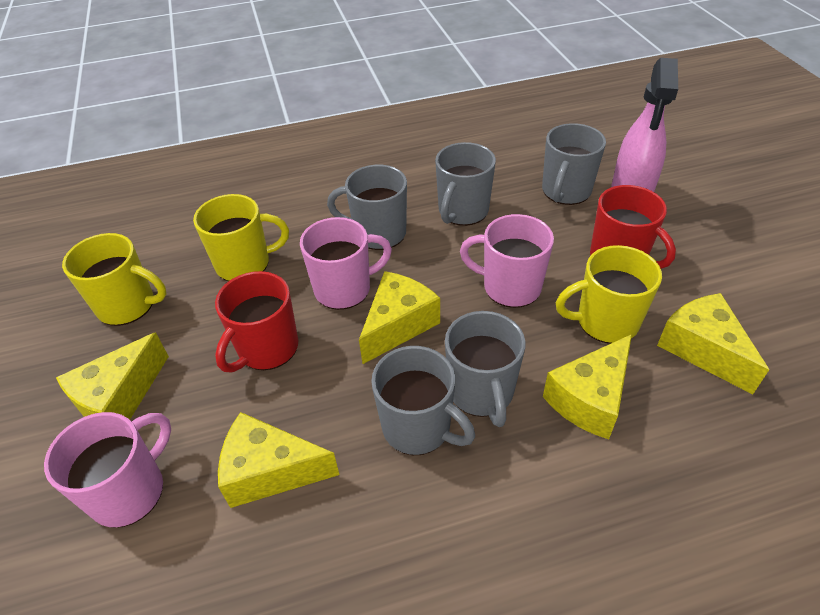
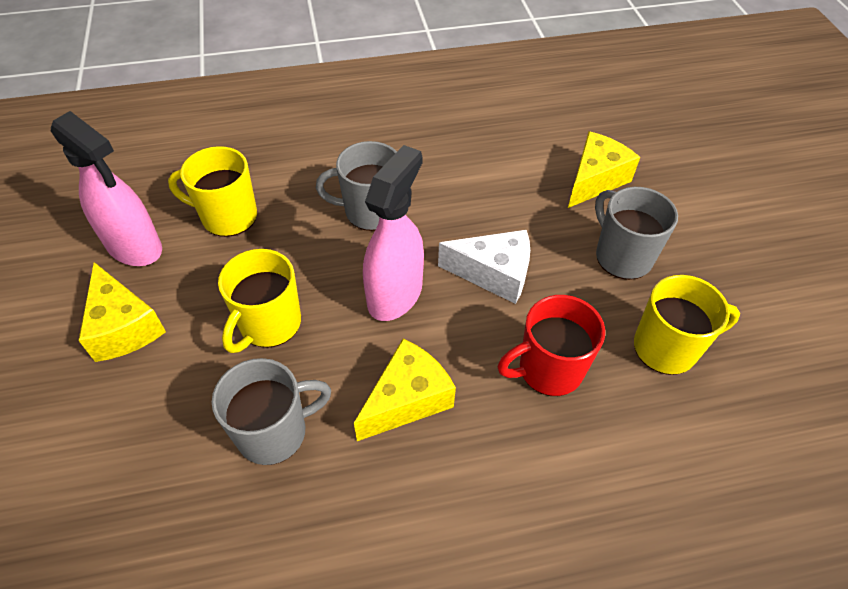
grey mug: 5 -> 3
pink mug: 3 -> 0
pink spray bottle: 1 -> 2
red mug: 2 -> 1
white cheese: 0 -> 1
yellow cheese: 5 -> 3

